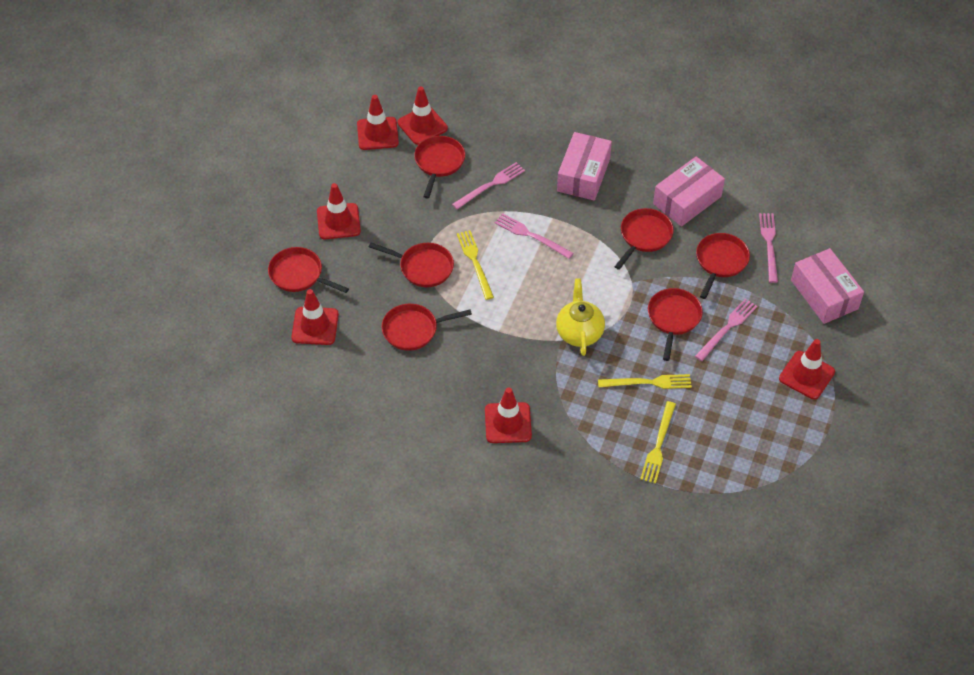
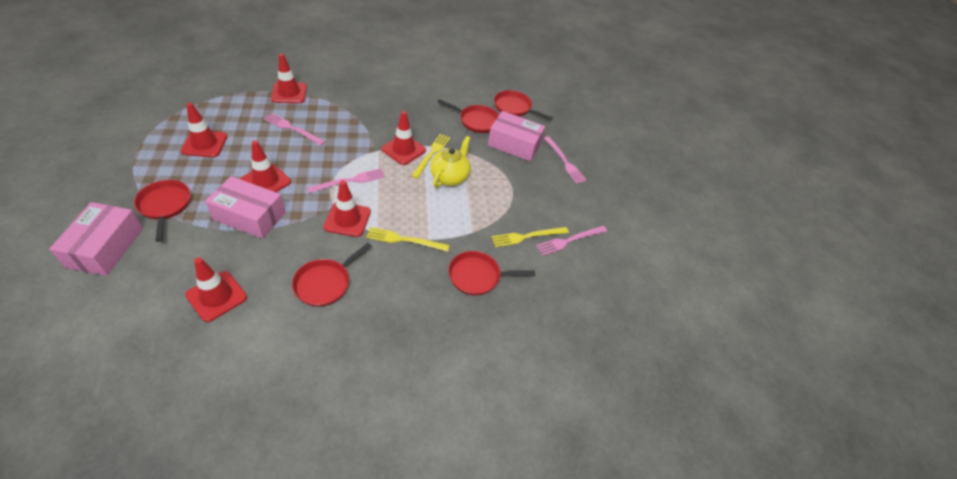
red pan: 7 -> 5

